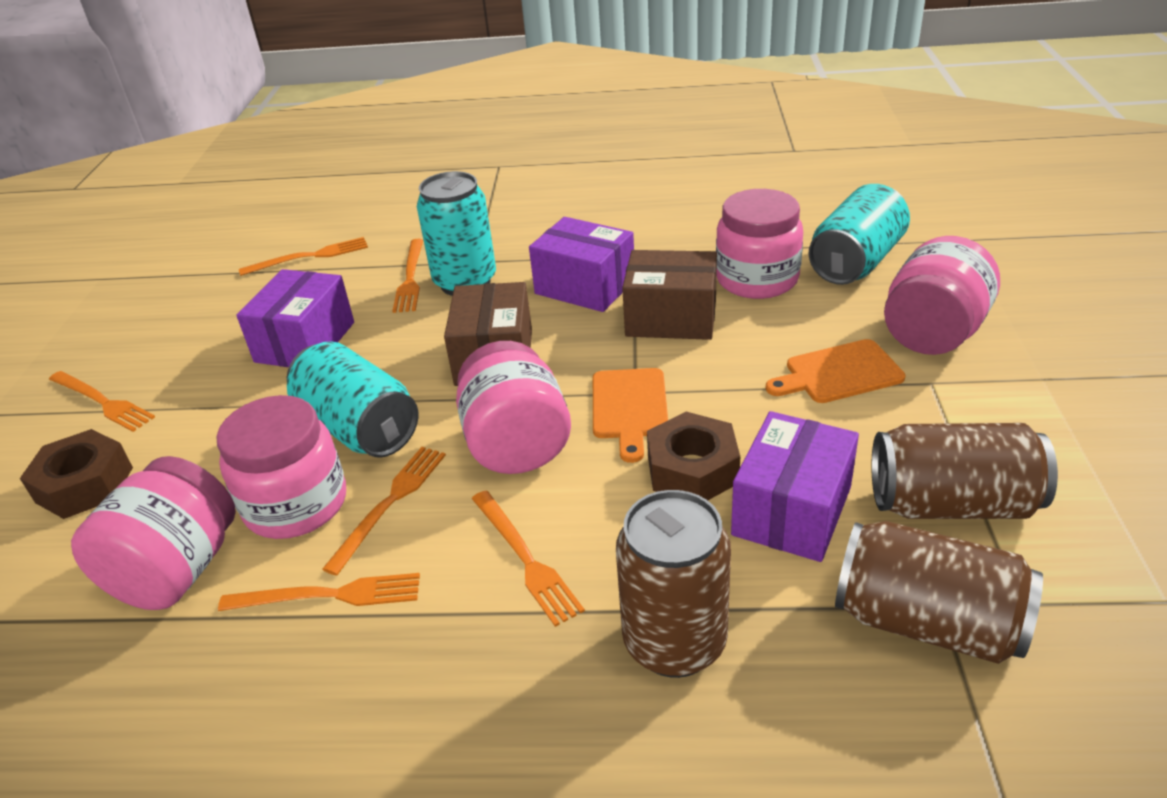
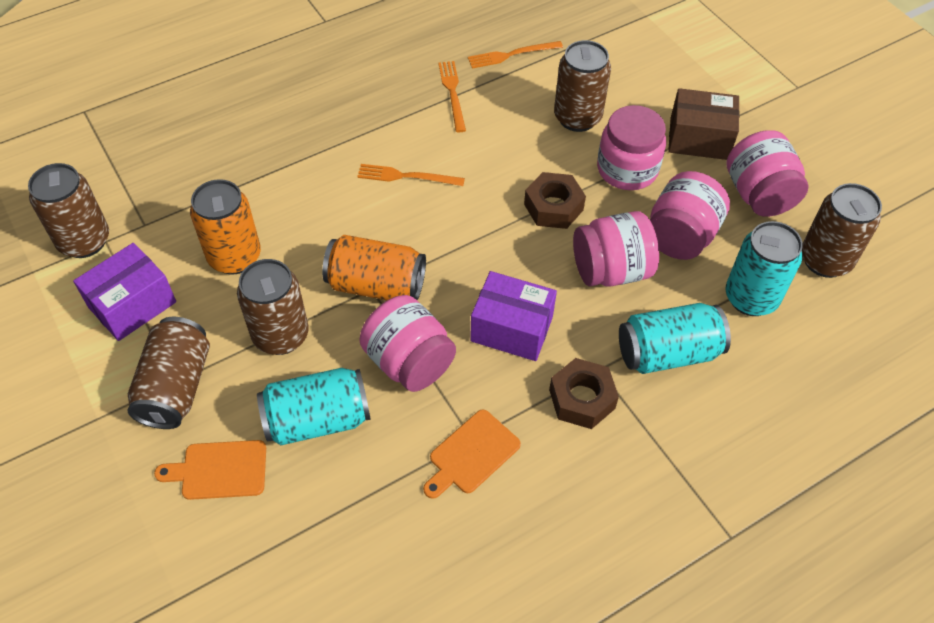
brown box: 2 -> 1
brown can: 3 -> 5
orange can: 0 -> 2
orange fork: 6 -> 3
purple box: 3 -> 2

